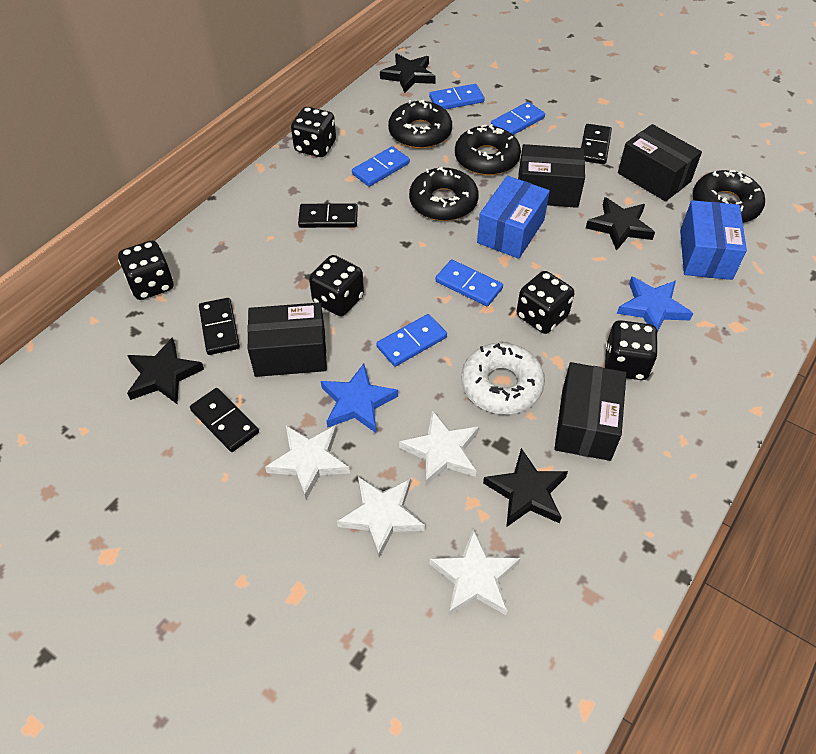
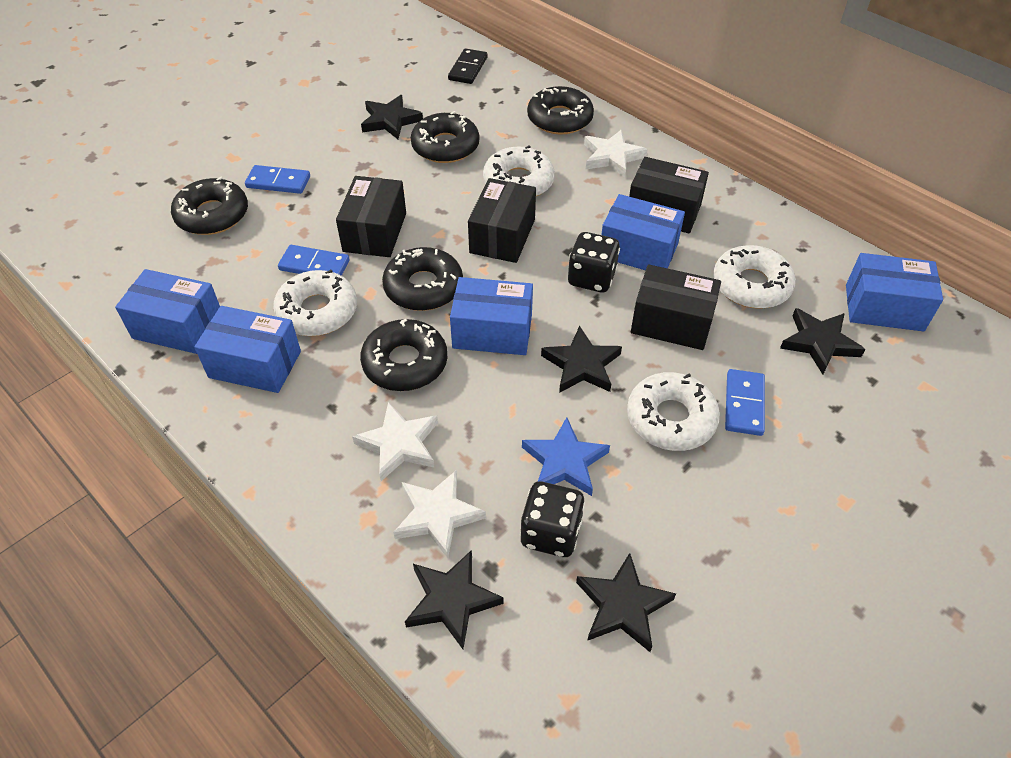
black dice: 5 -> 2
black domino: 4 -> 1
black donut: 4 -> 5
black star: 4 -> 5
blue box: 2 -> 5
blue domino: 5 -> 3
blue star: 2 -> 1
white donut: 1 -> 4
white star: 4 -> 3

